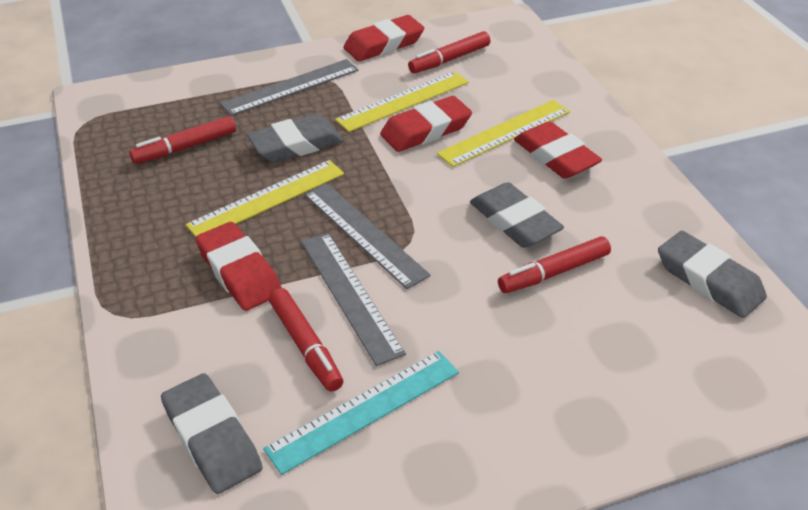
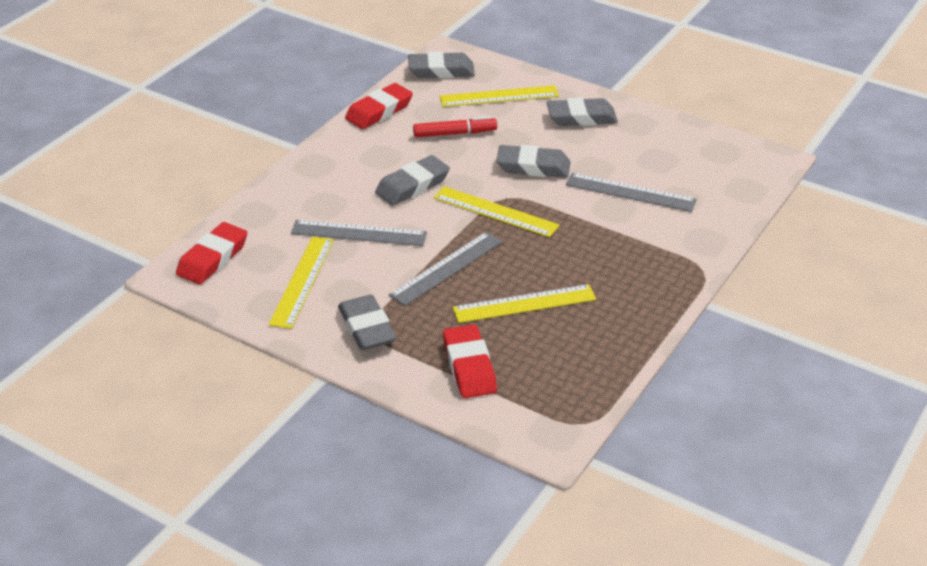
grey eraser: 4 -> 5
red eraser: 4 -> 3
red marker: 4 -> 1
turquoise ruler: 1 -> 0
yellow ruler: 3 -> 4

